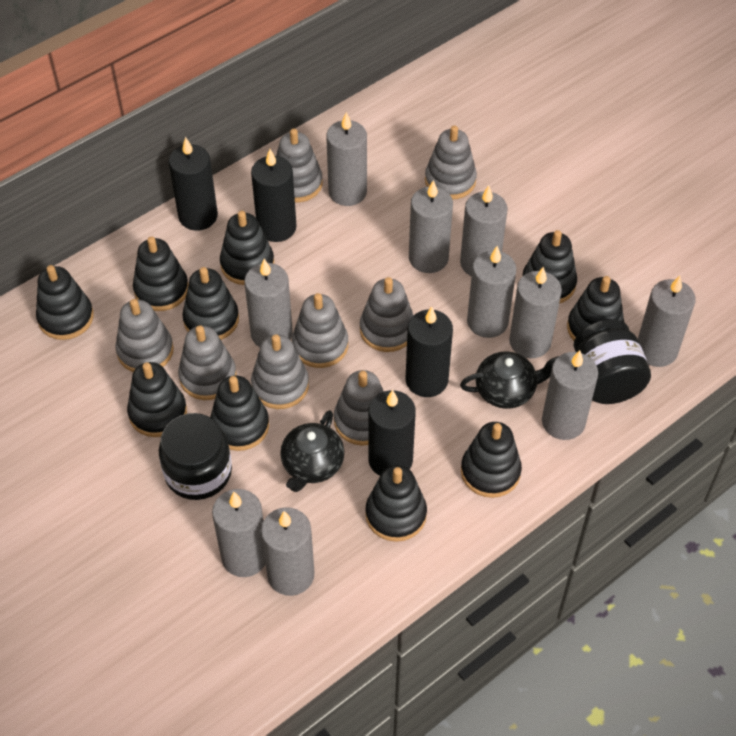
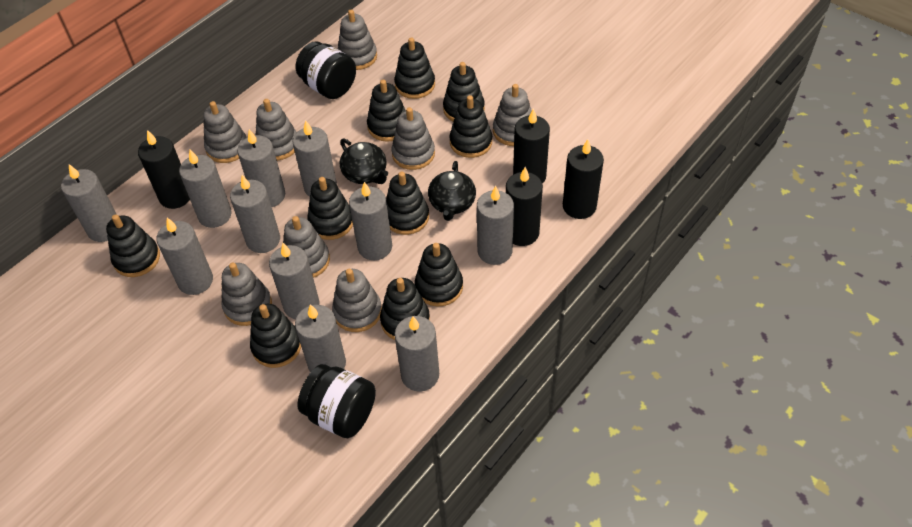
grey candle: 10 -> 11

